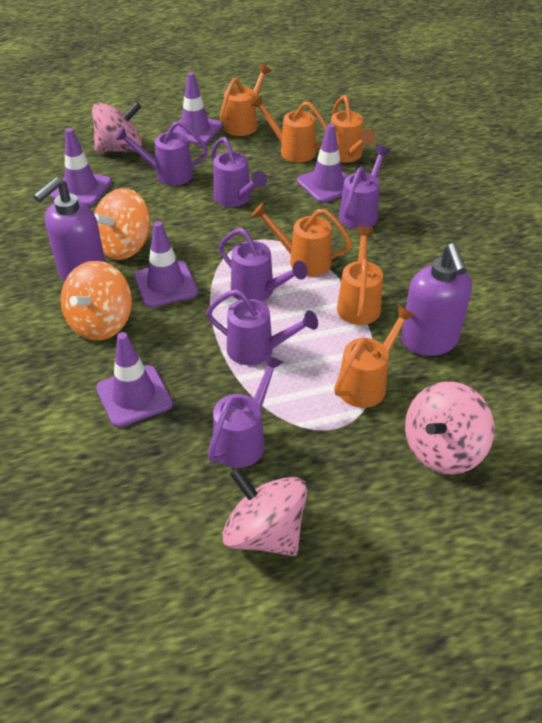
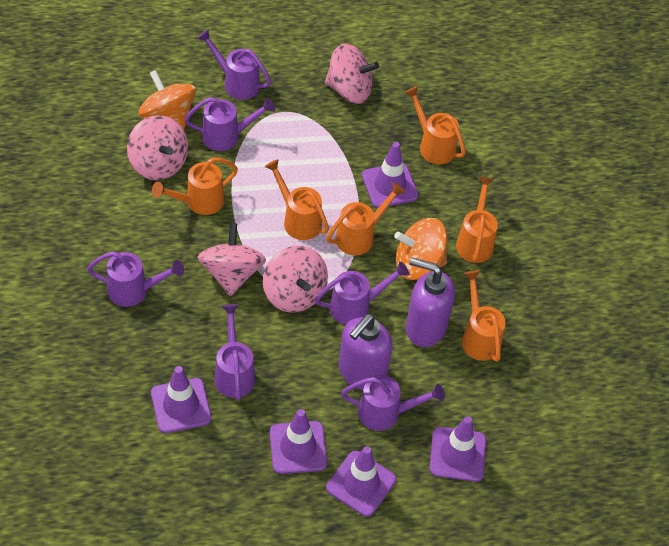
pink spinning top: 3 -> 4

